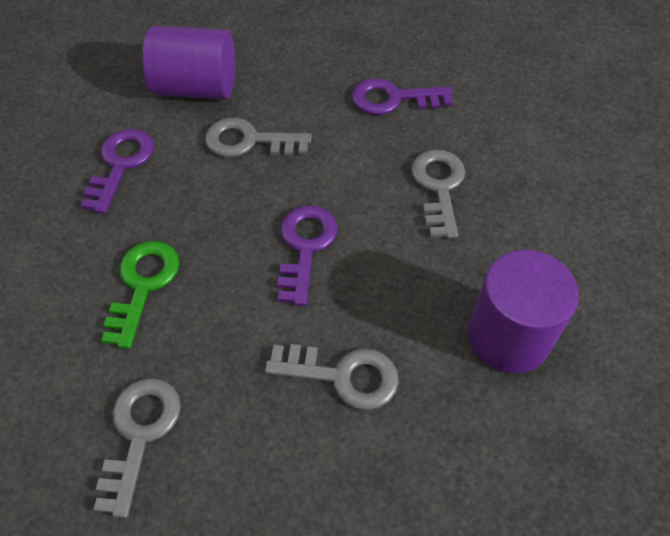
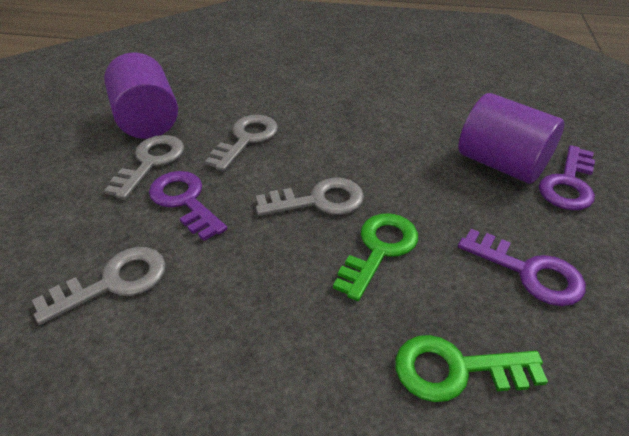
green key: 1 -> 2

